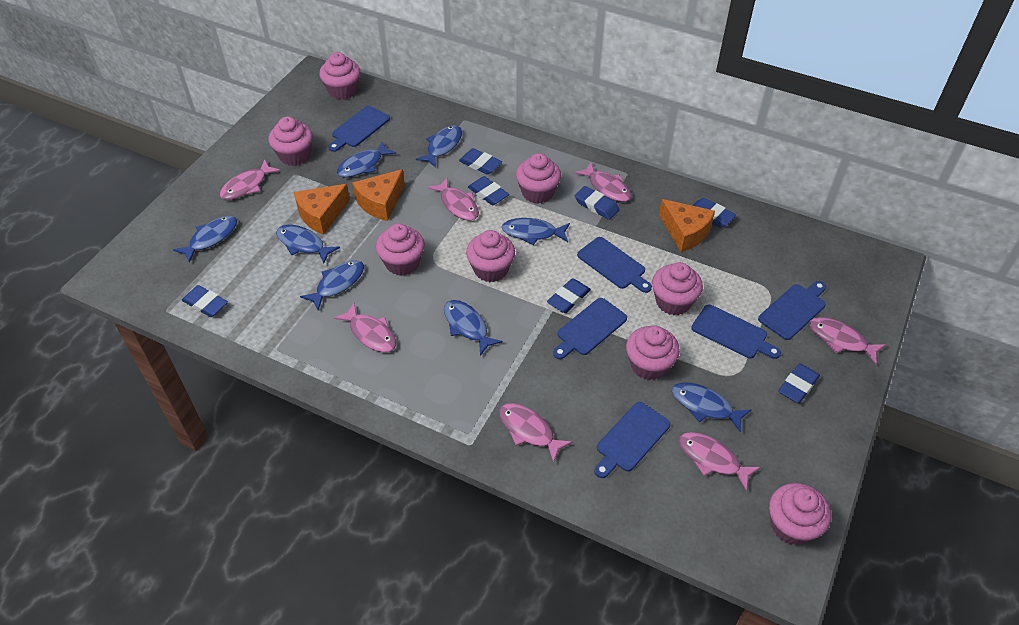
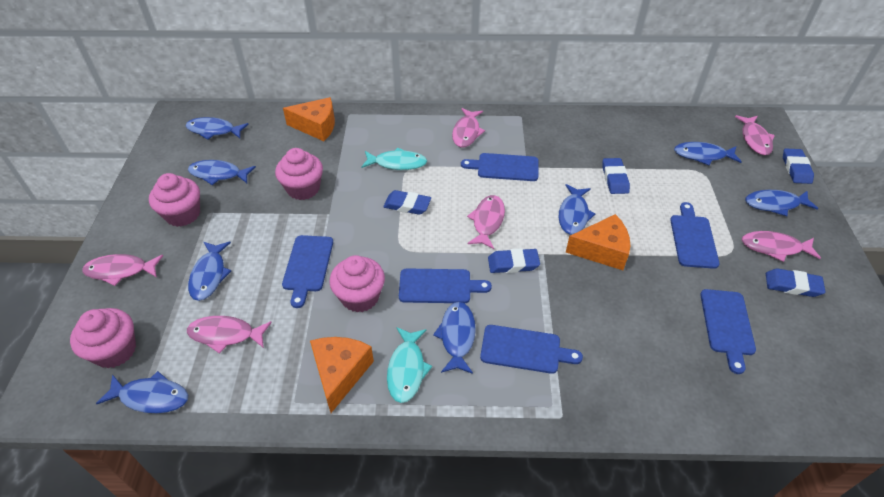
blue eraser: 7 -> 5
pink cupcake: 8 -> 4
pink fish: 7 -> 6
turquoise fish: 0 -> 2

